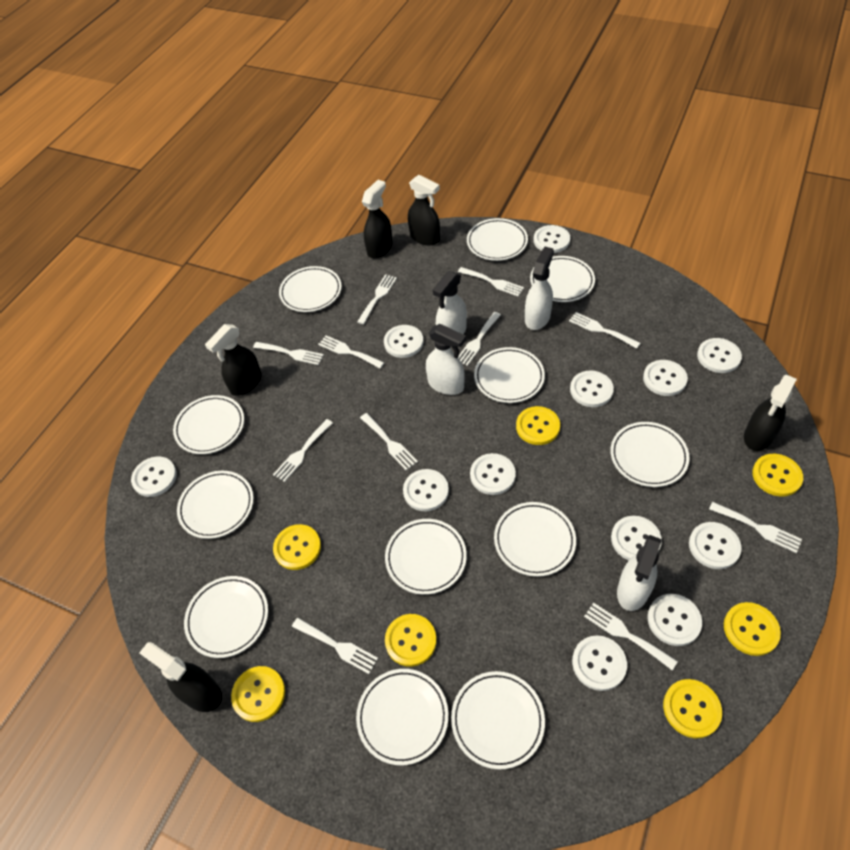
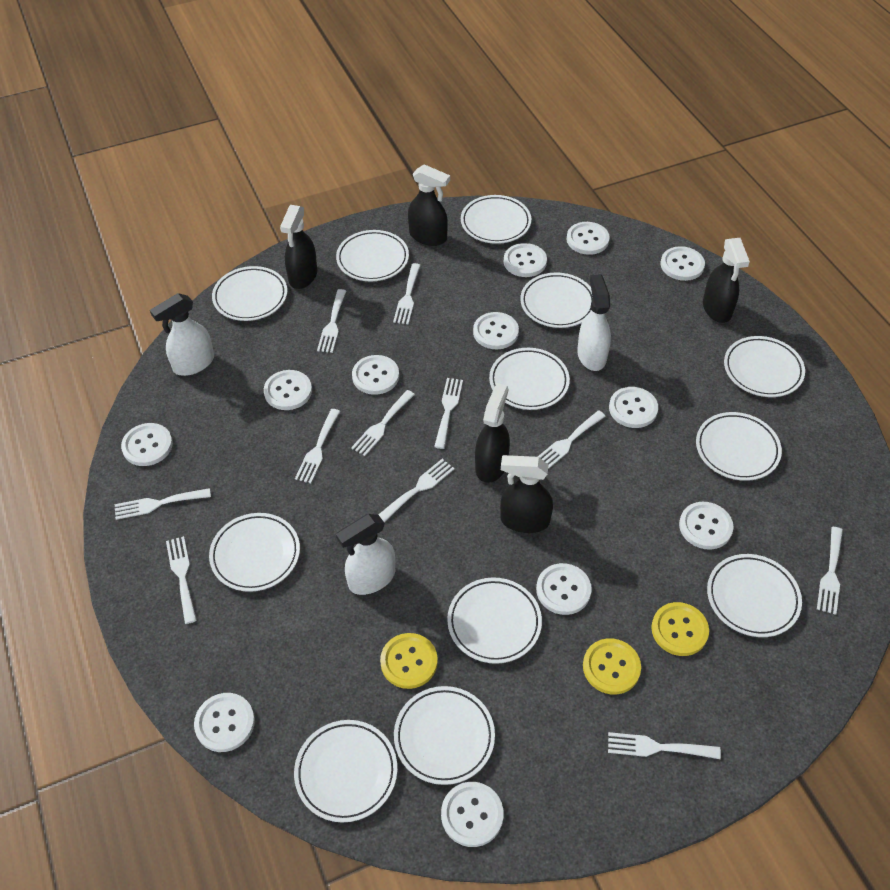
white spray bottle: 4 -> 3
yellow button: 7 -> 3

